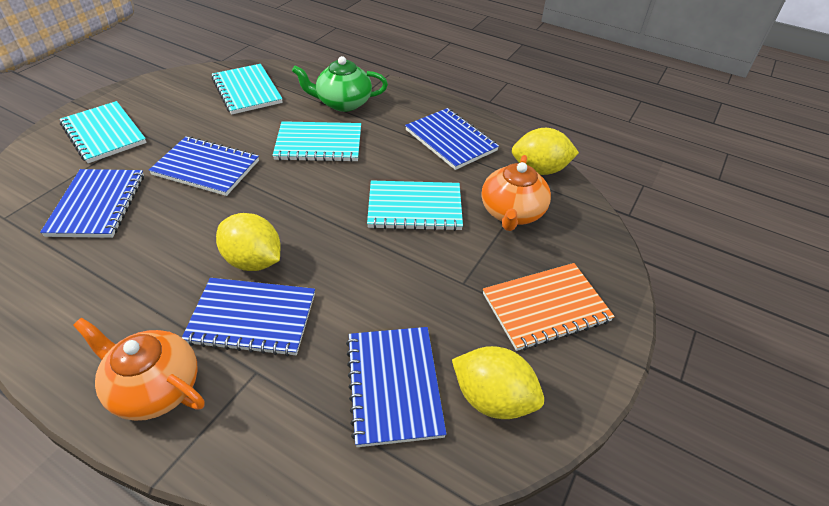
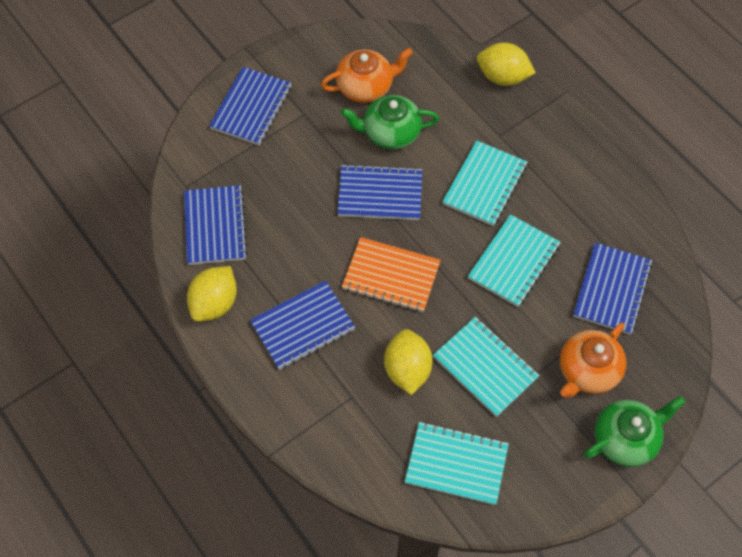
green teapot: 1 -> 2

